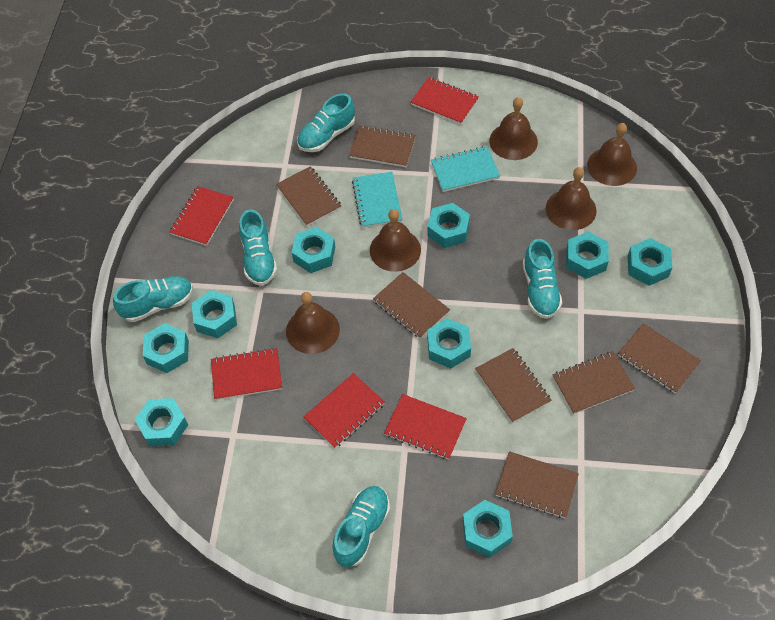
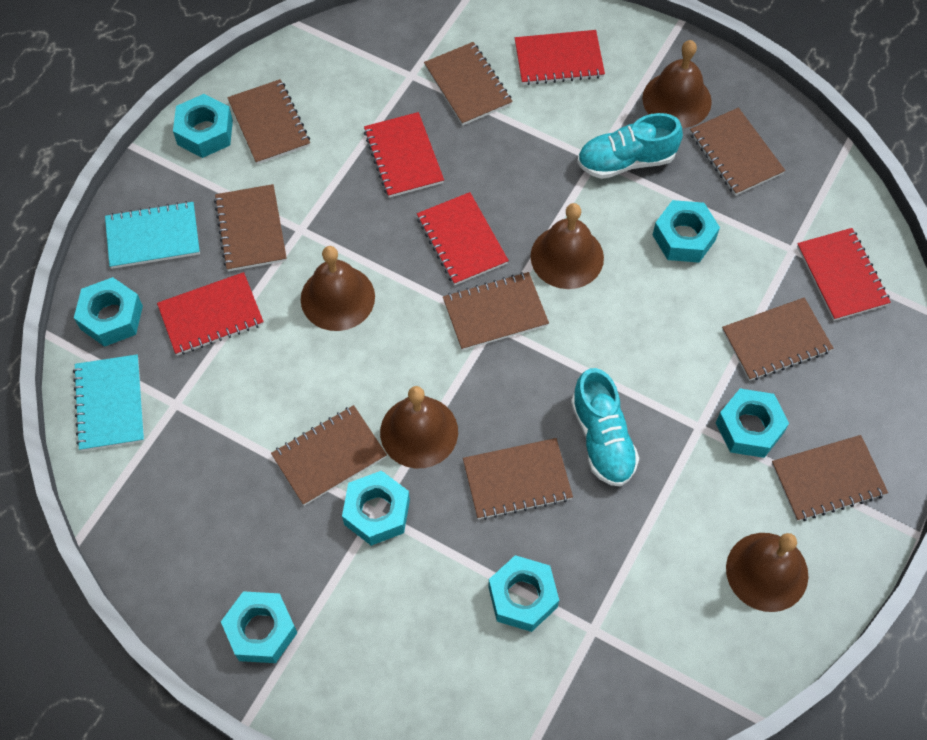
brown notebook: 7 -> 9
turquoise nut: 9 -> 7
turquoise shoe: 5 -> 2

